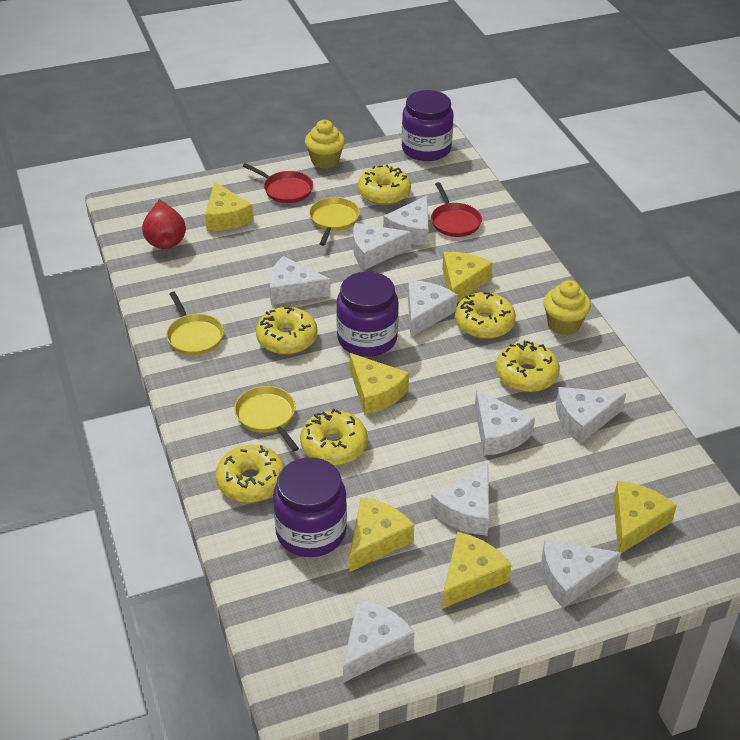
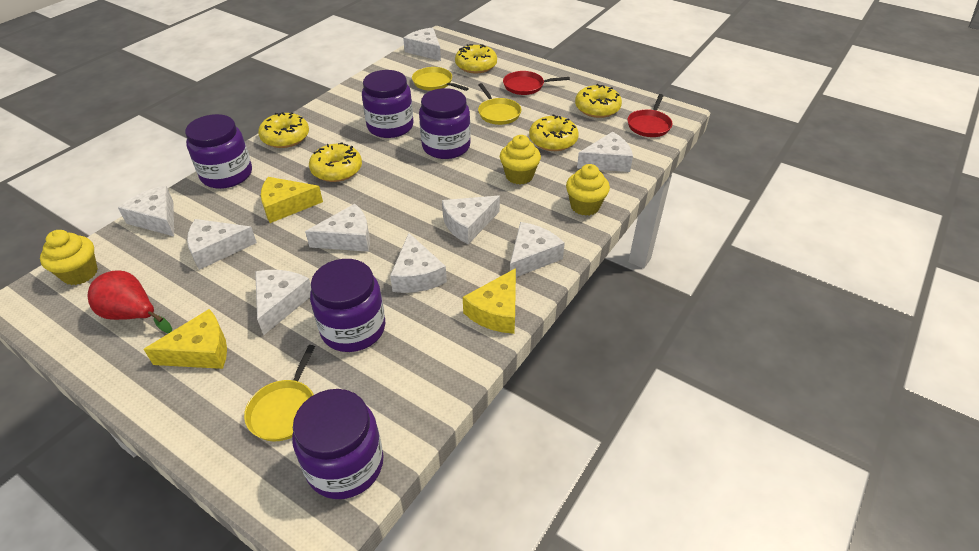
purple jar: 3 -> 5
yellow cheese: 6 -> 3
yellow cupcake: 2 -> 3
yellow donut: 6 -> 5

